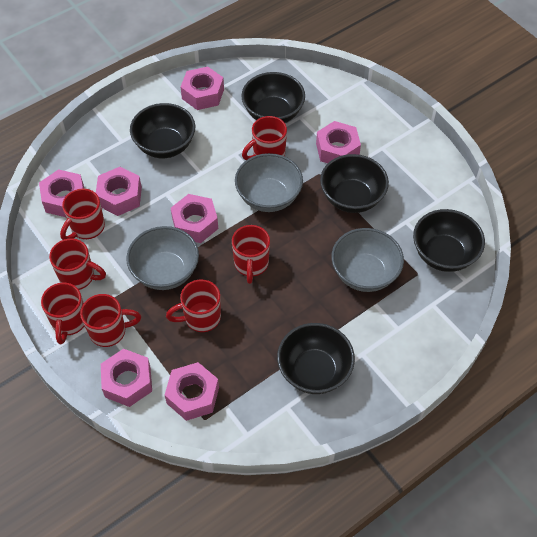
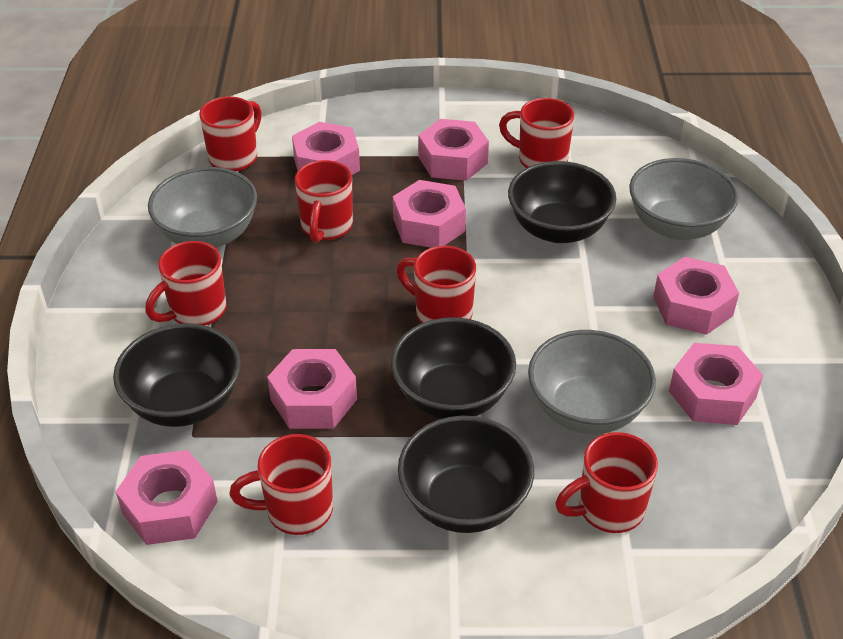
black bowl: 5 -> 4

